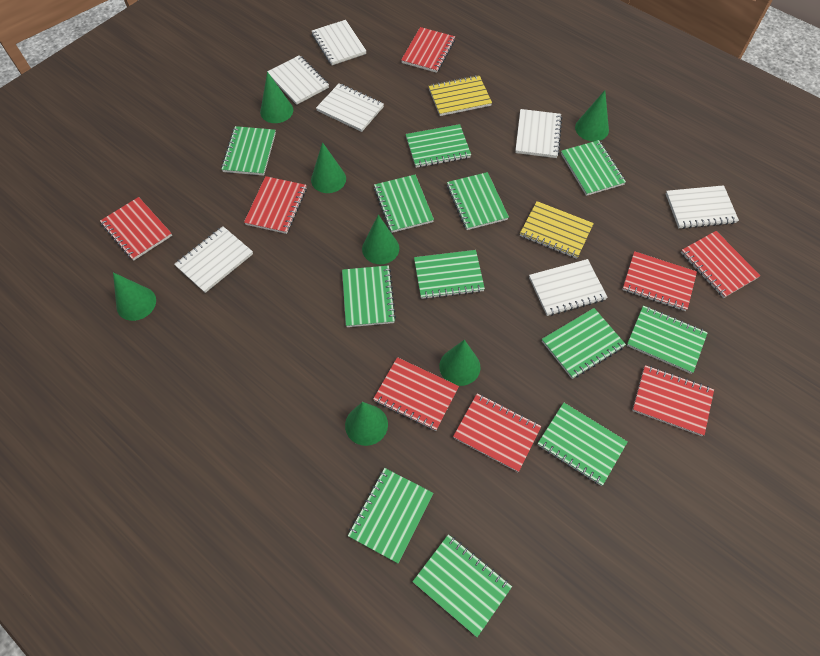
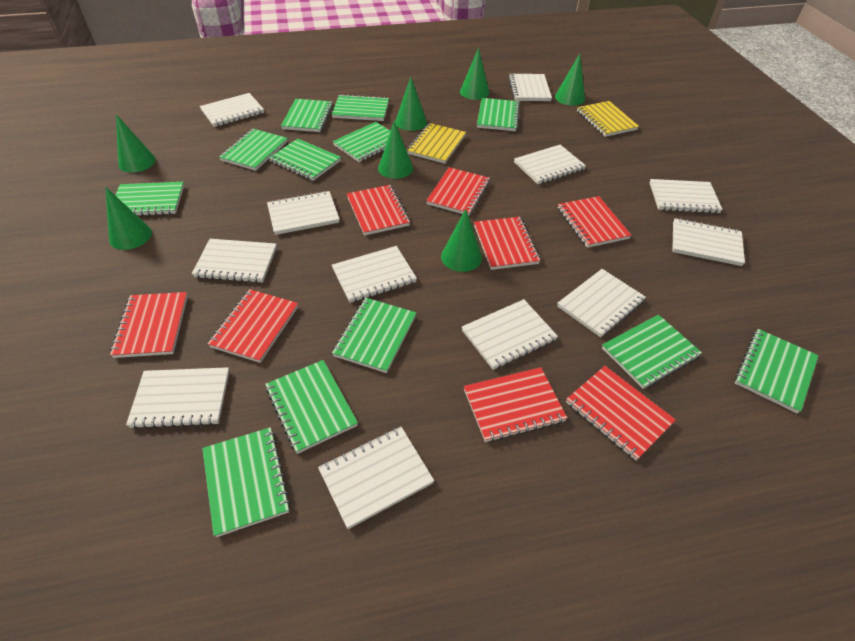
white notebook: 7 -> 12

